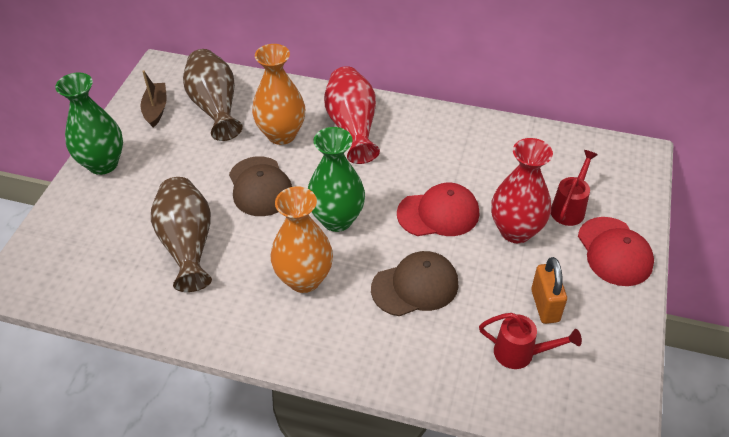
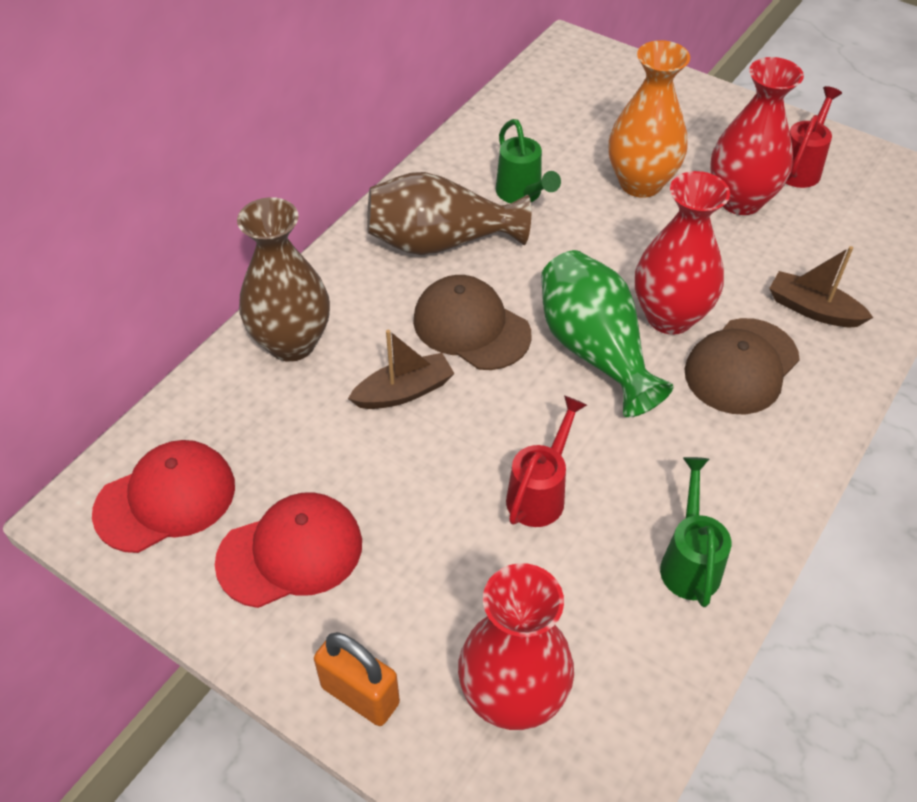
brown boat: 1 -> 2
green vase: 2 -> 1
green watering can: 0 -> 2
orange vase: 2 -> 1
red vase: 2 -> 3

